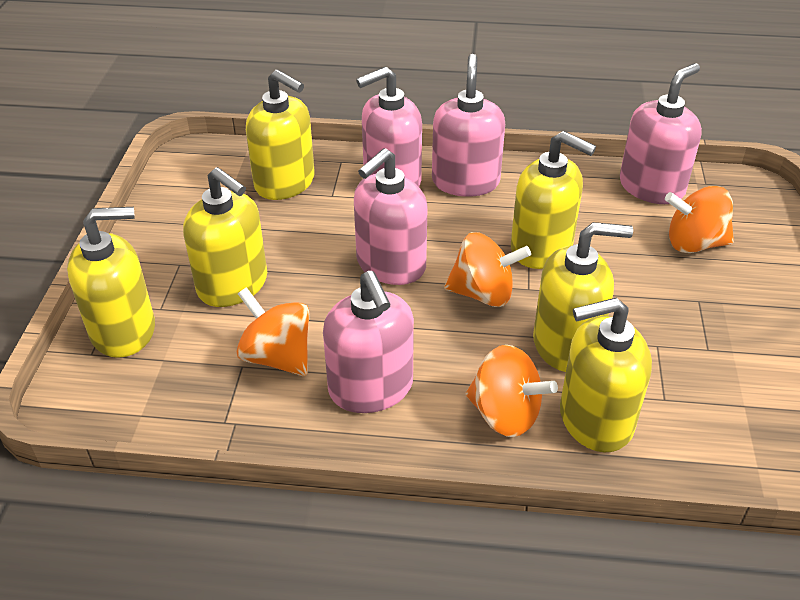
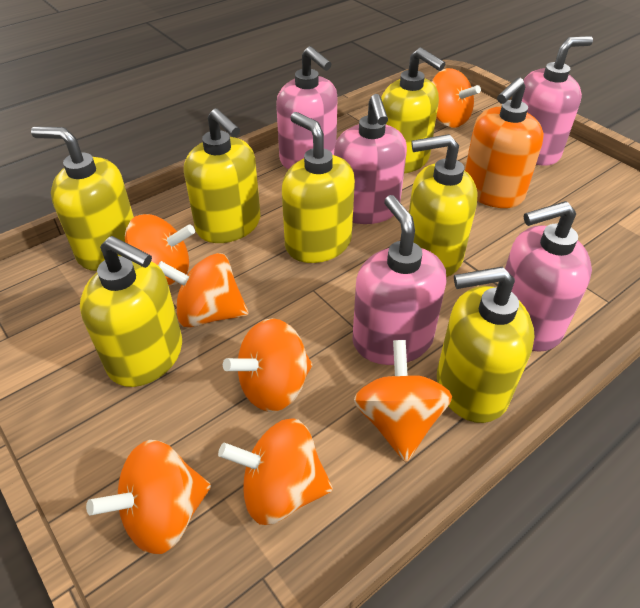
orange soap dispenser: 0 -> 1
orange spinning top: 4 -> 7
yellow soap dispenser: 6 -> 7

